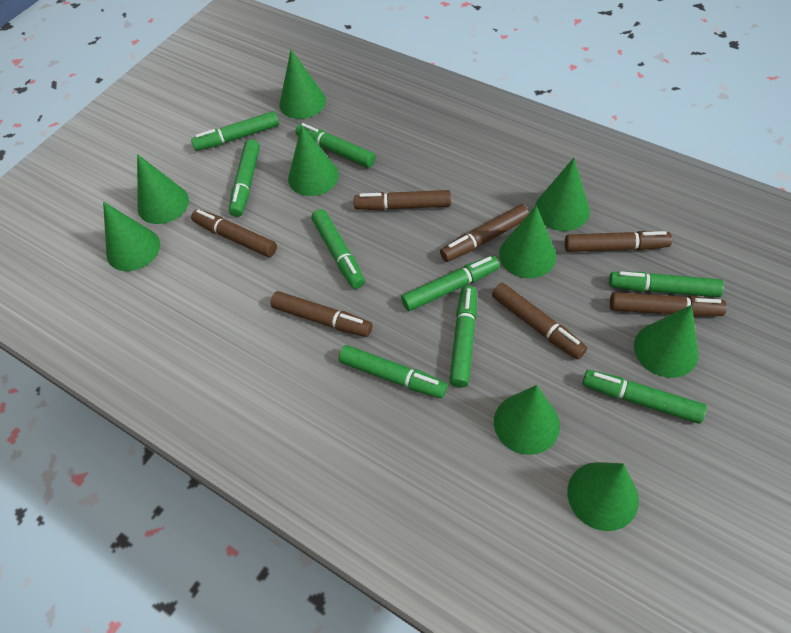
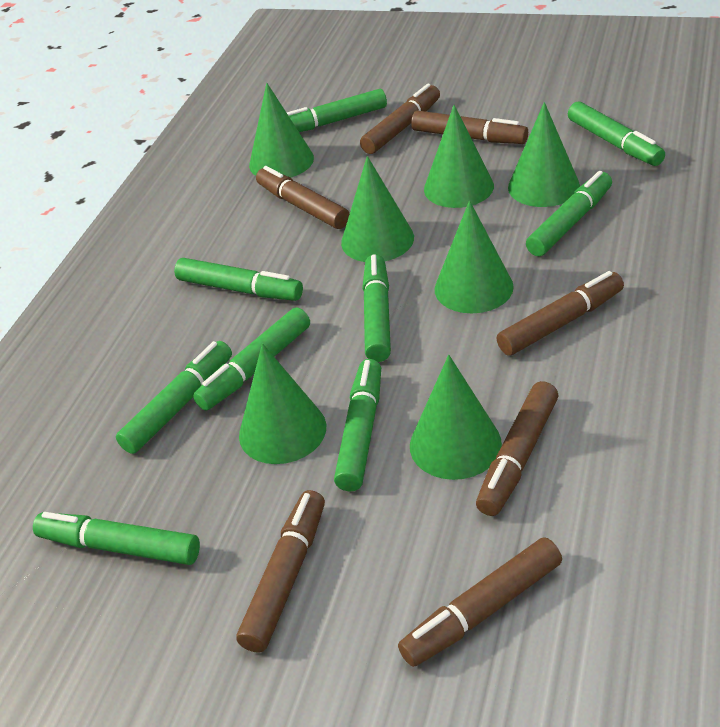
green cone: 9 -> 7

